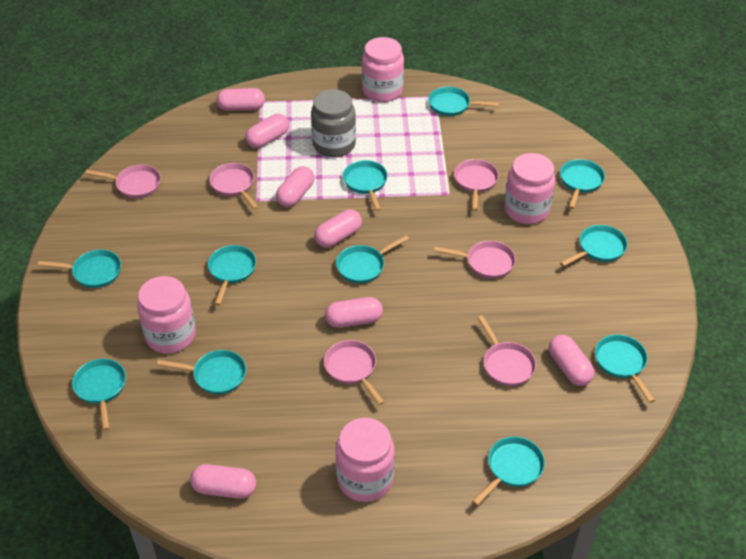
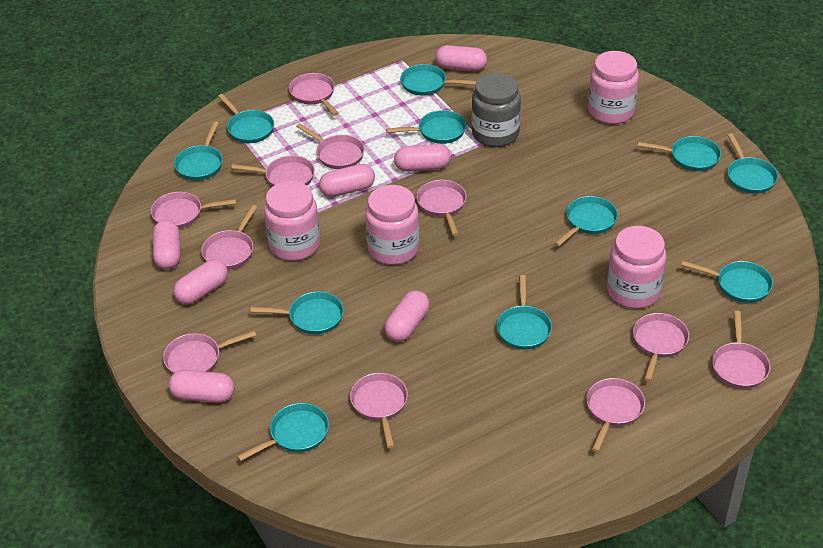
pink pan: 6 -> 11

